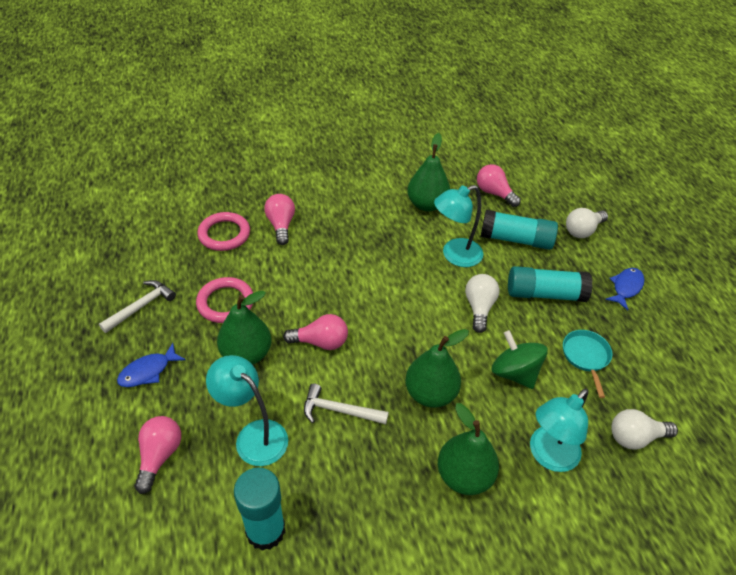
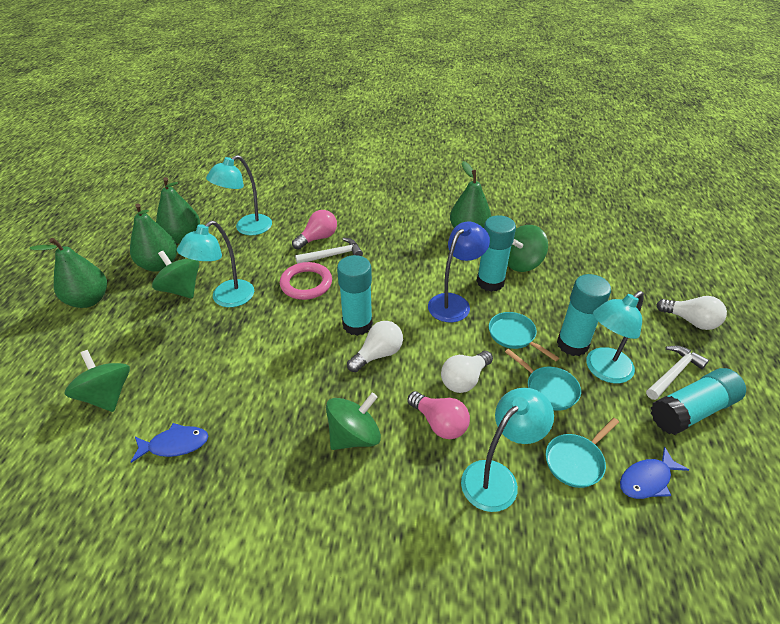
blue lamp: 0 -> 1
green spinning top: 1 -> 4
pink light bulb: 4 -> 2
pink ring: 2 -> 1
turquoise glue stick: 3 -> 4
turquoise lamp: 3 -> 4
turquoise pan: 1 -> 3

